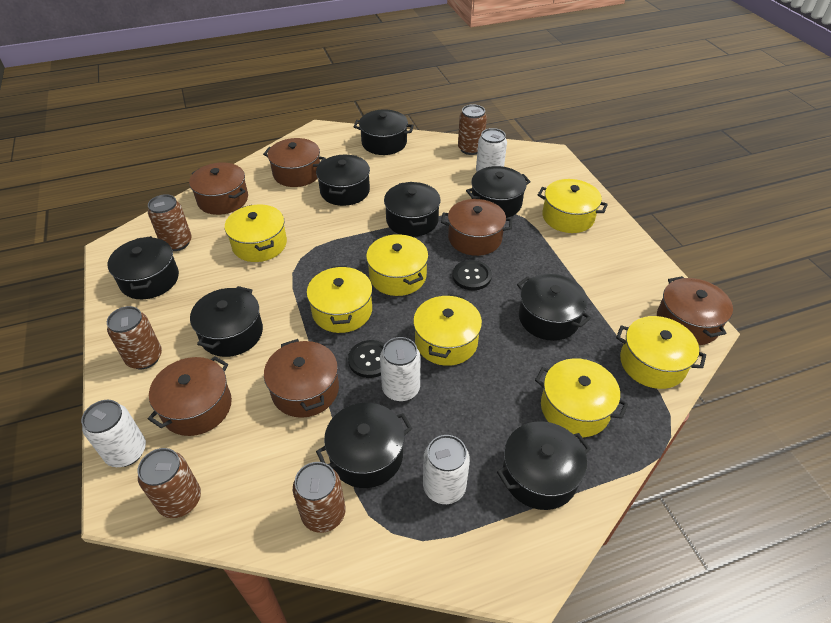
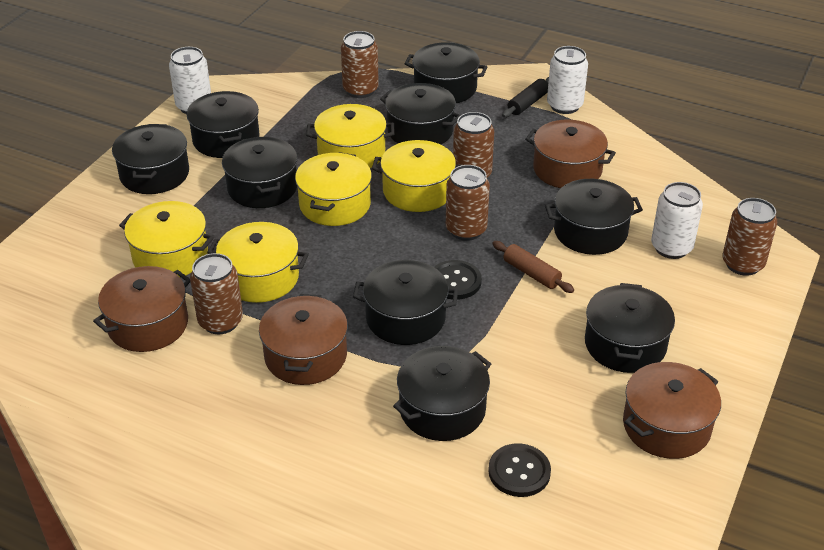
black rolling pin: 0 -> 1
brown pot: 6 -> 4
brown rolling pin: 0 -> 1
white can: 4 -> 3
yellow pot: 7 -> 5

